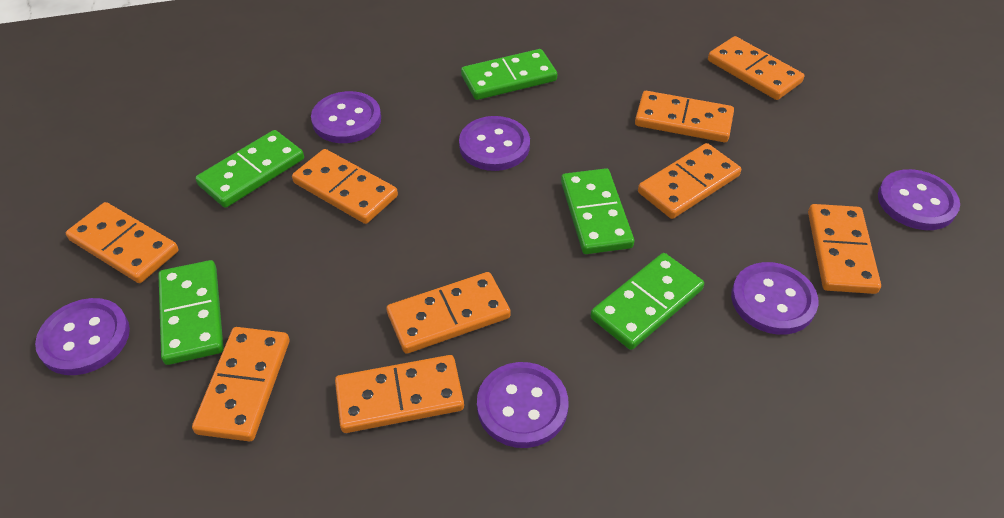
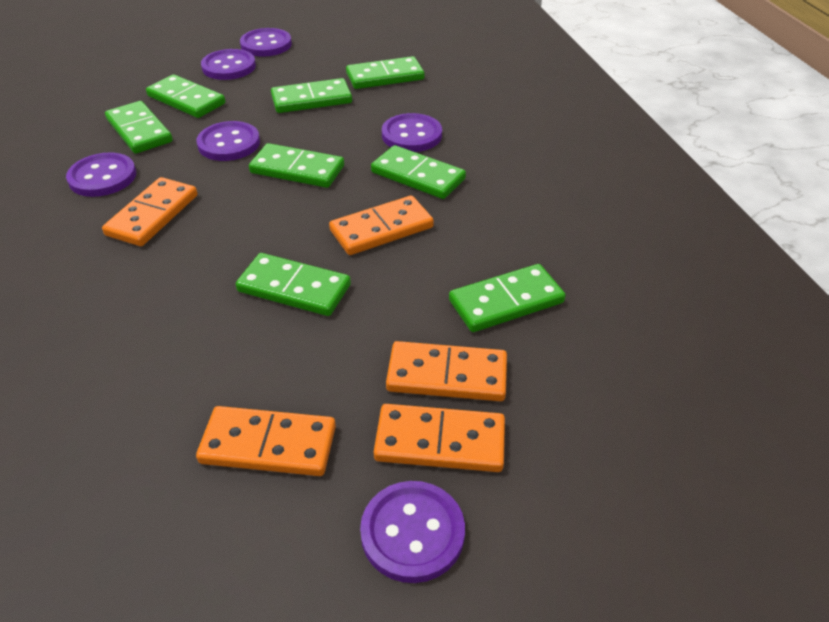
green domino: 5 -> 8
orange domino: 9 -> 5

